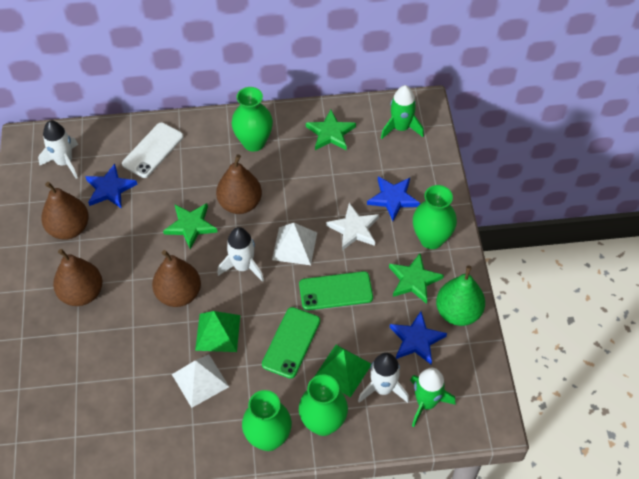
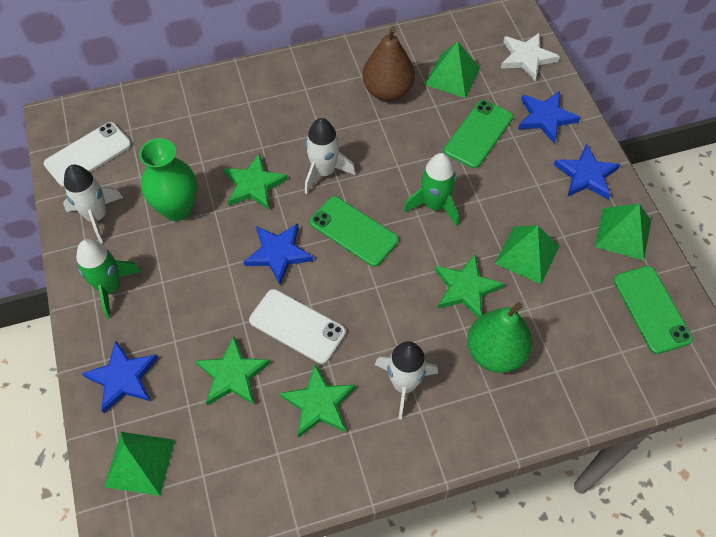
blue star: 3 -> 4
brown pear: 4 -> 1
green phone: 2 -> 3
green pyramid: 2 -> 4
green star: 3 -> 4
green vase: 4 -> 1
white phone: 1 -> 2
white pyramid: 2 -> 0

